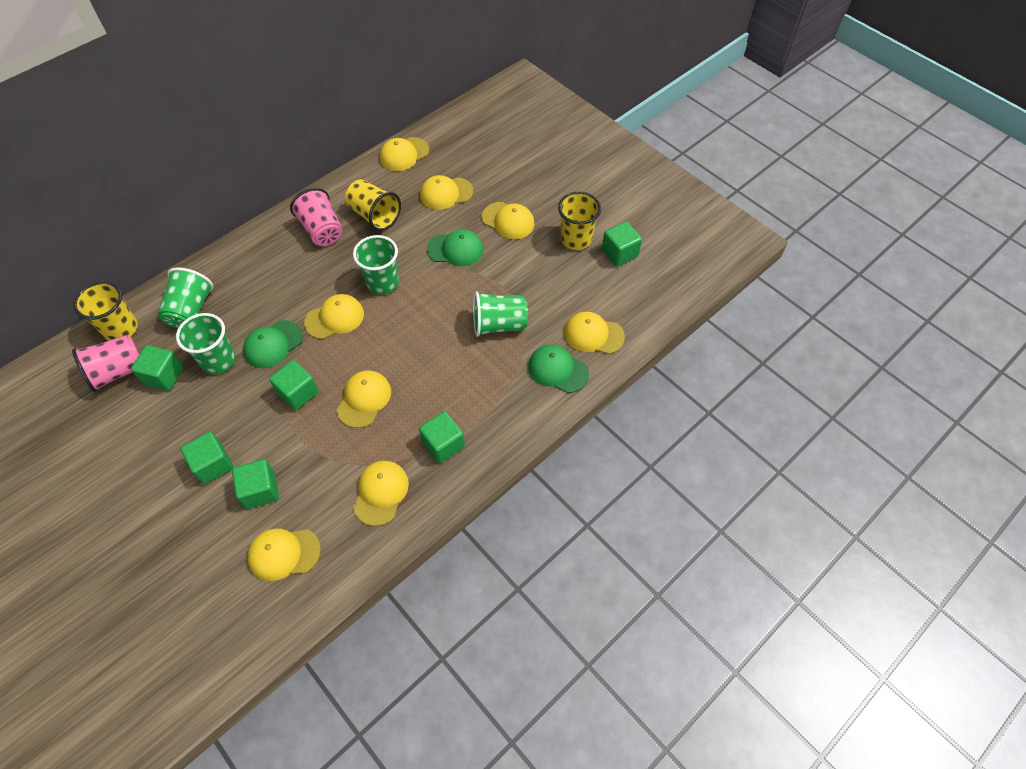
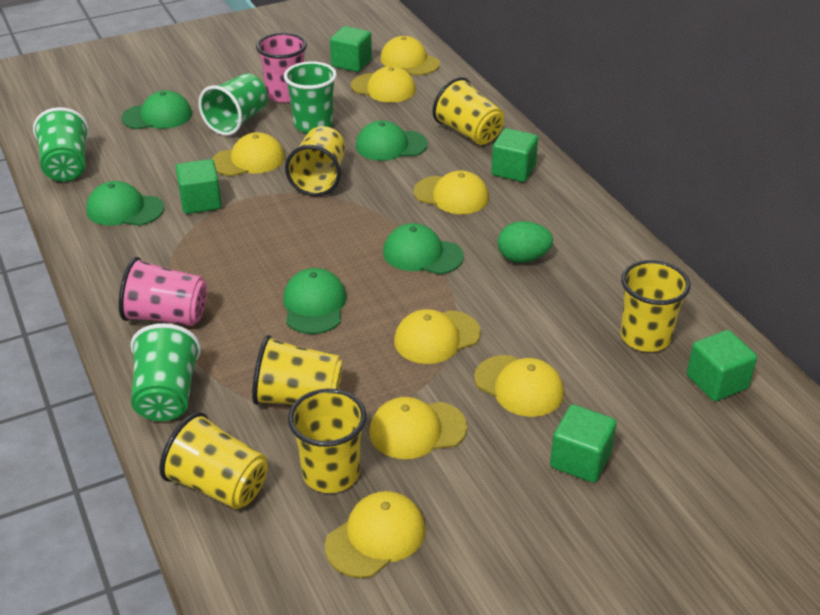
green cap: 3 -> 5
green cube: 6 -> 5
green egg: 0 -> 1
yellow cup: 3 -> 6

